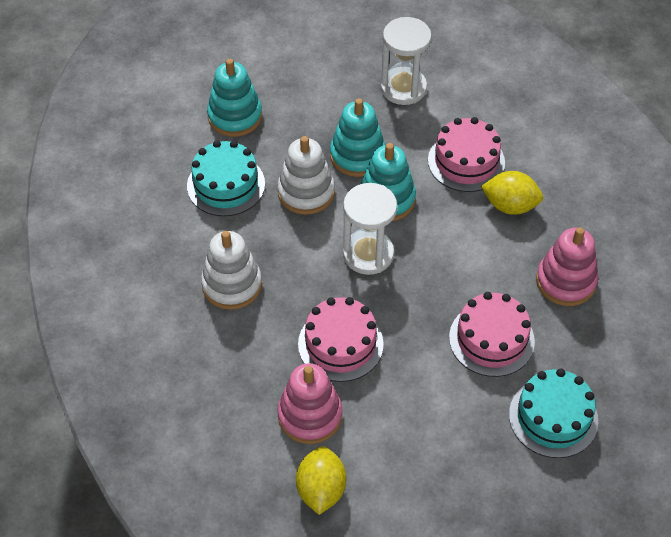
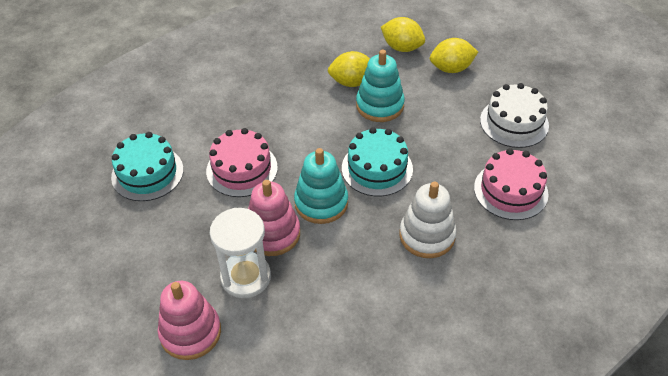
pink cake: 3 -> 2
turquoise stacking toy: 3 -> 2
white cake: 0 -> 1
white hourglass: 2 -> 1
white stacking toy: 2 -> 1
yellow lemon: 2 -> 3

